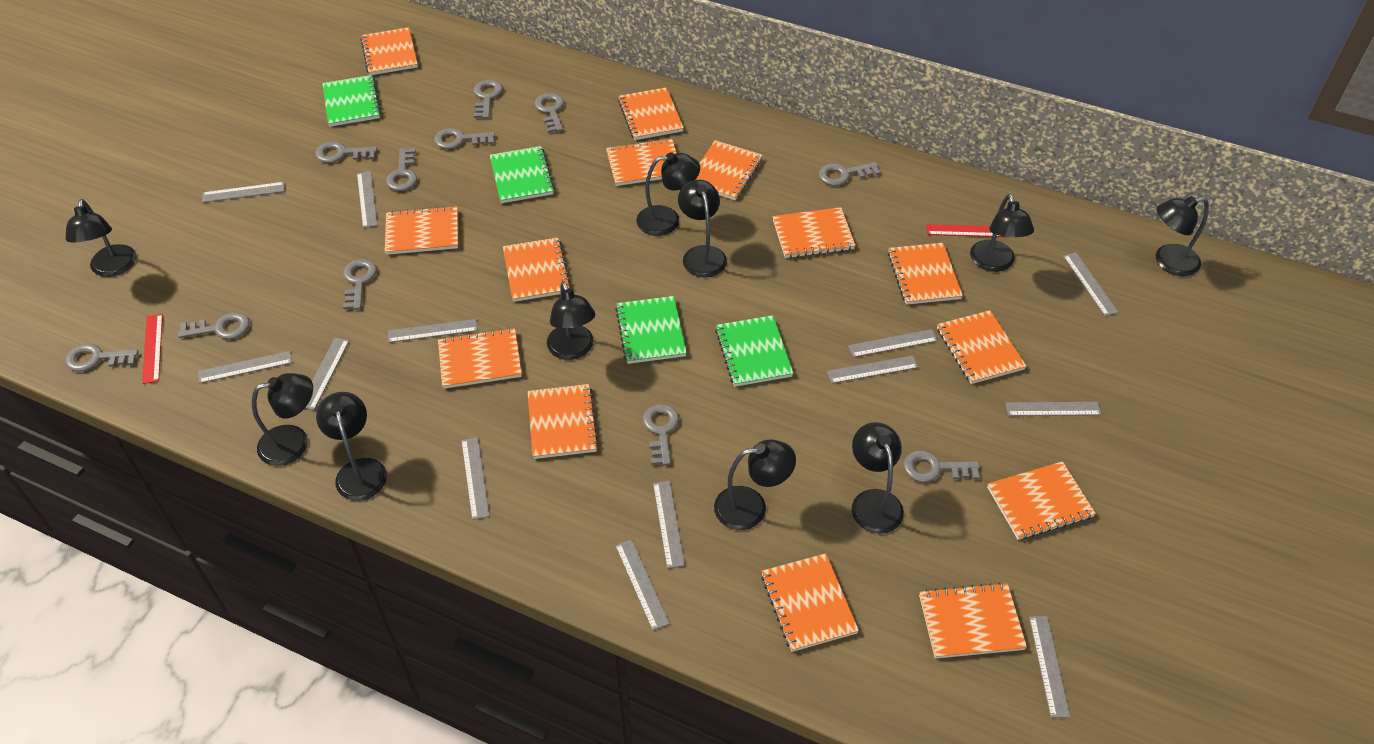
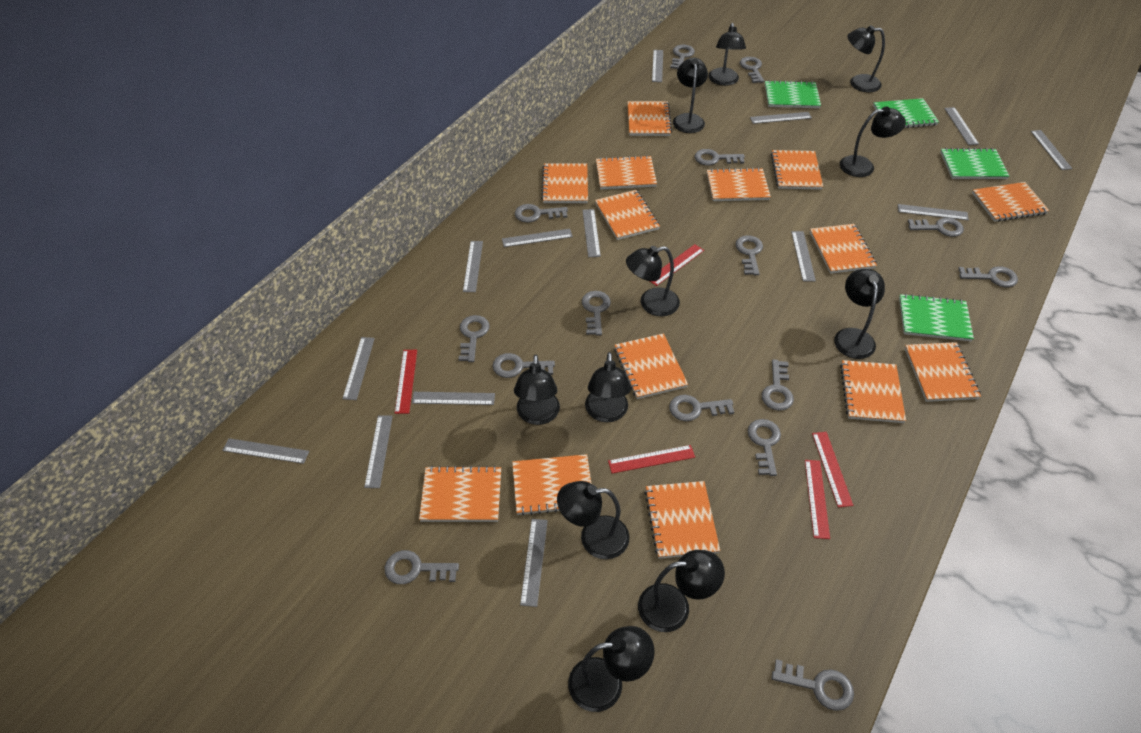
black lamp: 10 -> 11
grey key: 11 -> 15
grey ruler: 13 -> 14
red ruler: 2 -> 5

